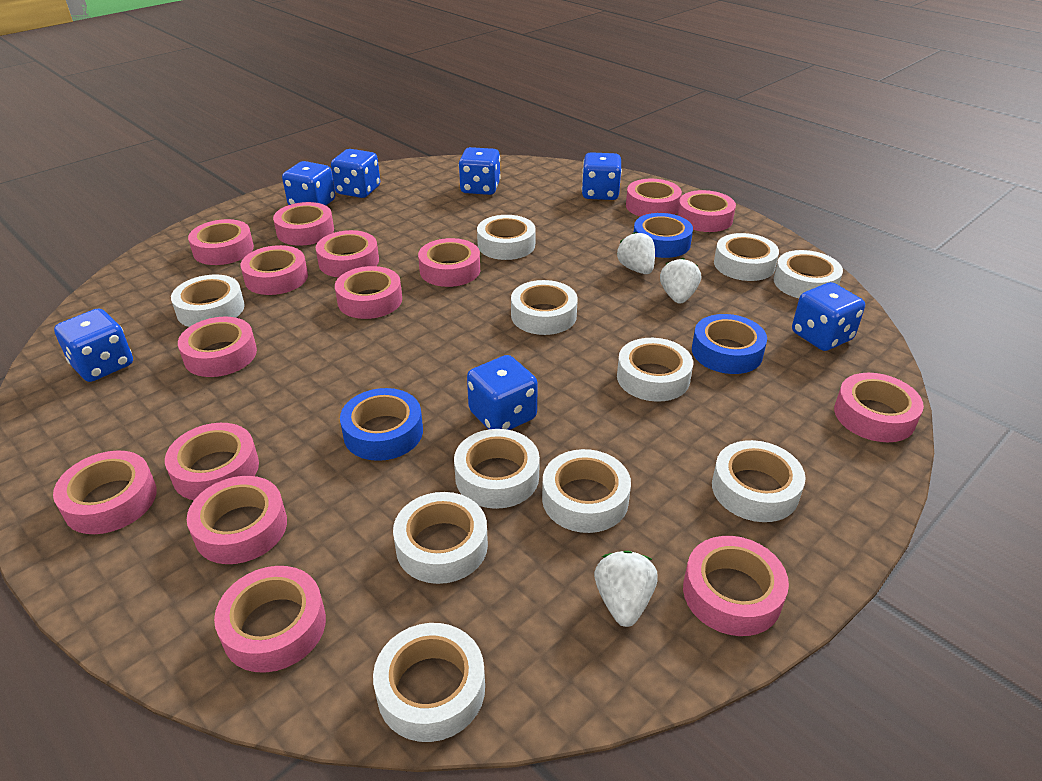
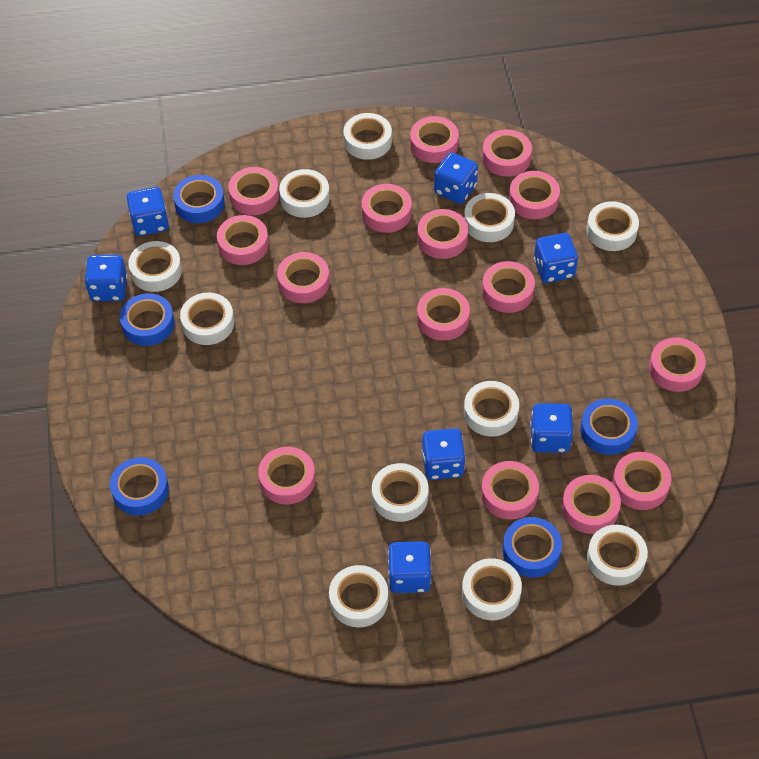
blue tape: 3 -> 5
white strawberry: 3 -> 0

